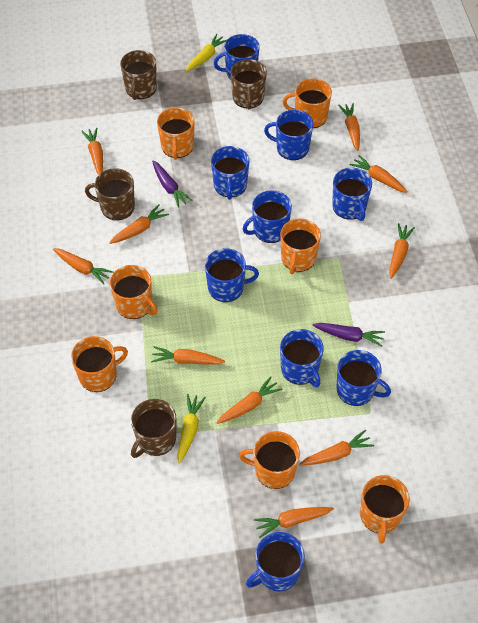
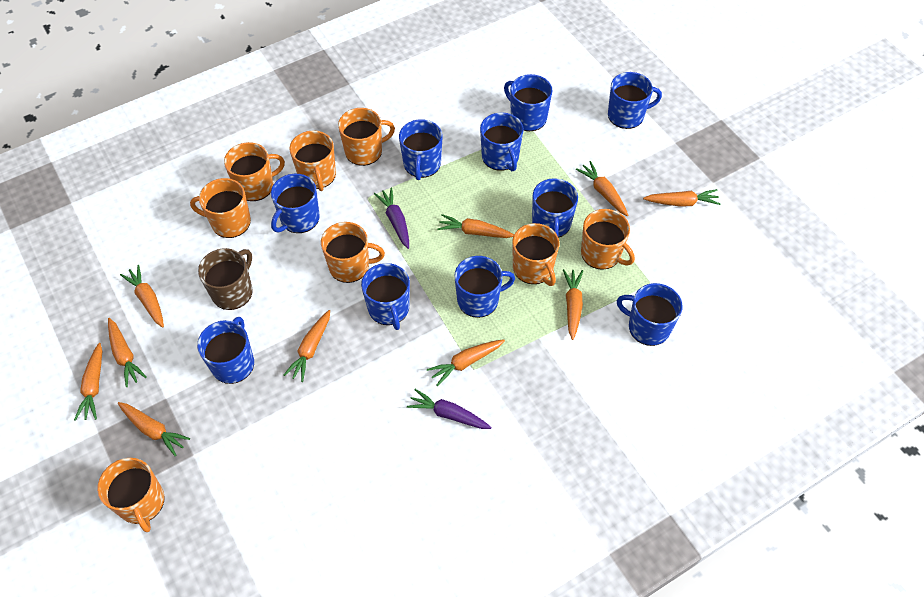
blue mug: 9 -> 10
brown mug: 4 -> 1
orange mug: 7 -> 8
yellow carrot: 2 -> 0

